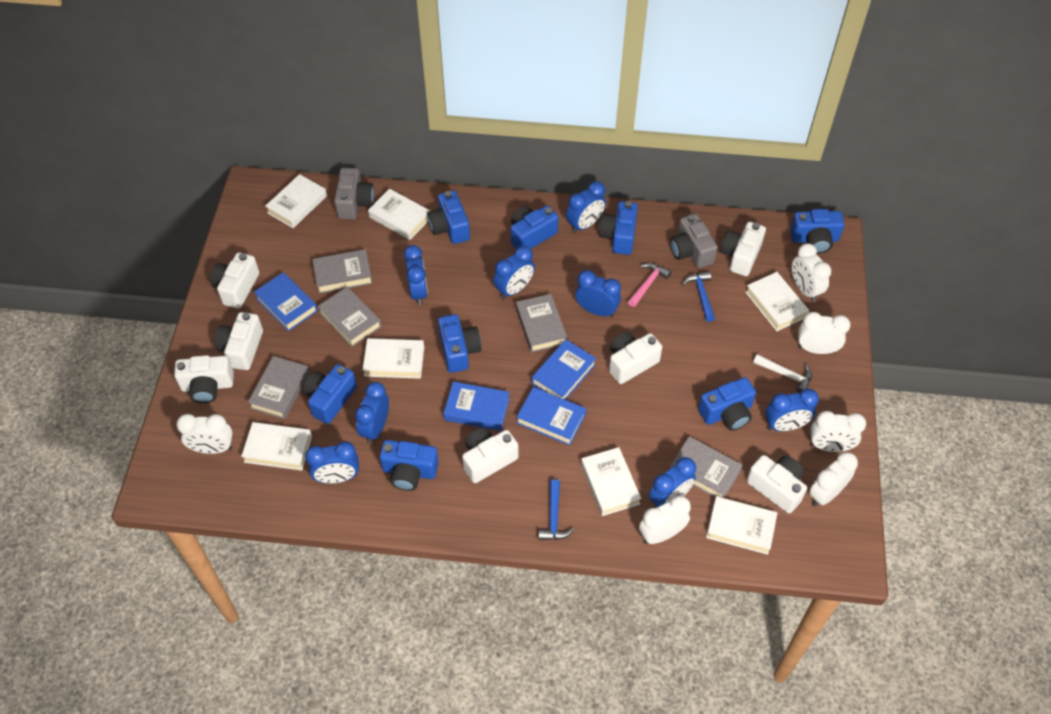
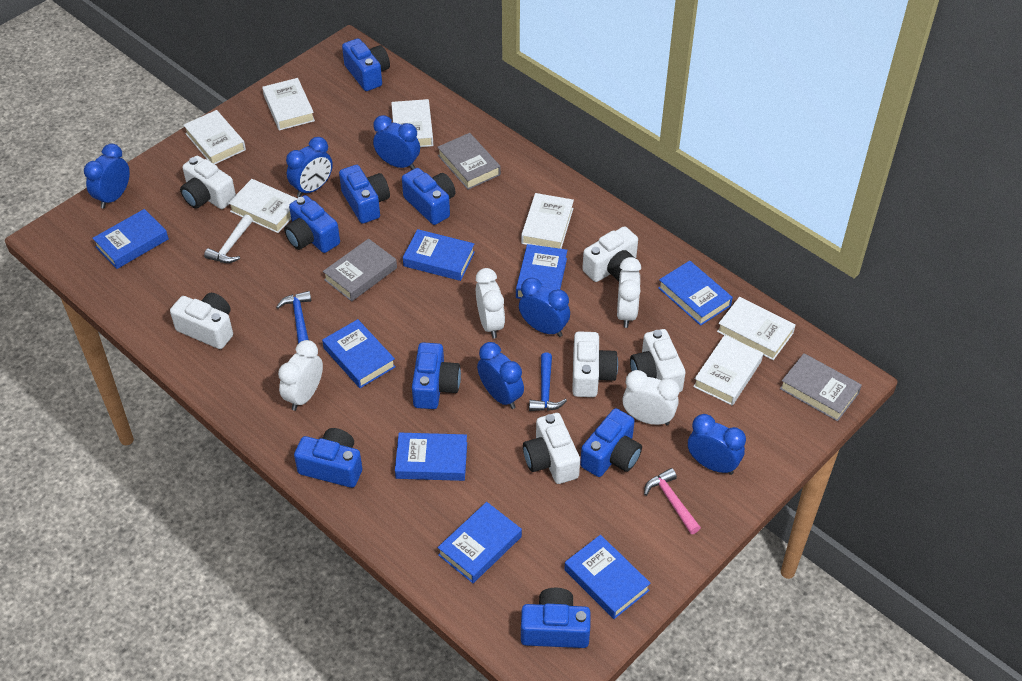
blue book: 4 -> 8
blue clock: 8 -> 6
grey book: 5 -> 3
grey camera: 2 -> 0
white camera: 7 -> 6
white clock: 6 -> 4

